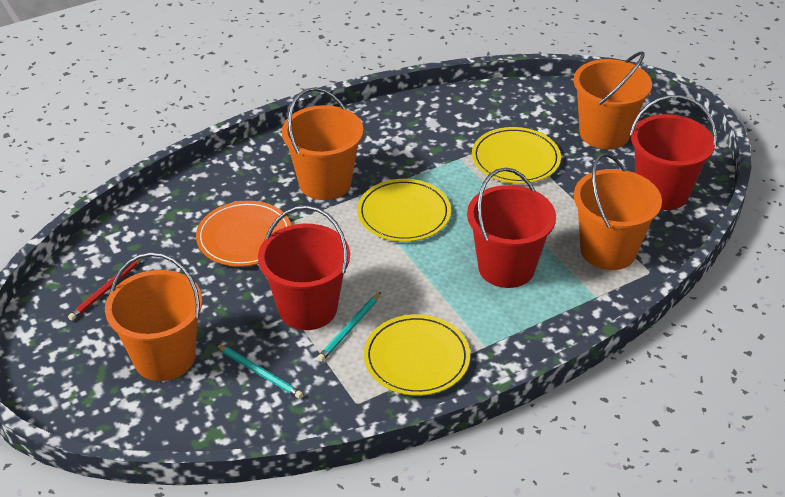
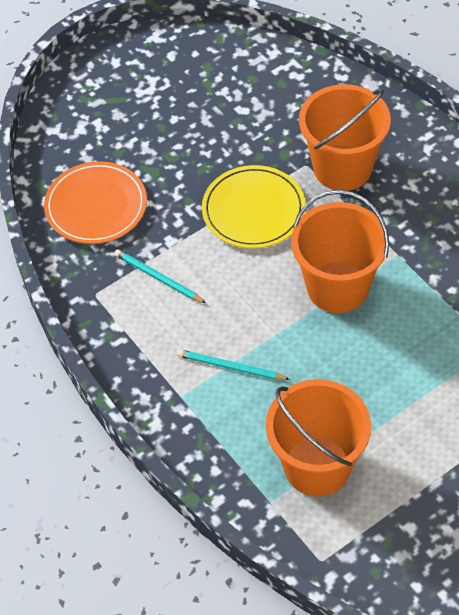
orange bucket: 4 -> 3
red bucket: 3 -> 0
red pencil: 1 -> 0
yellow plate: 3 -> 1

